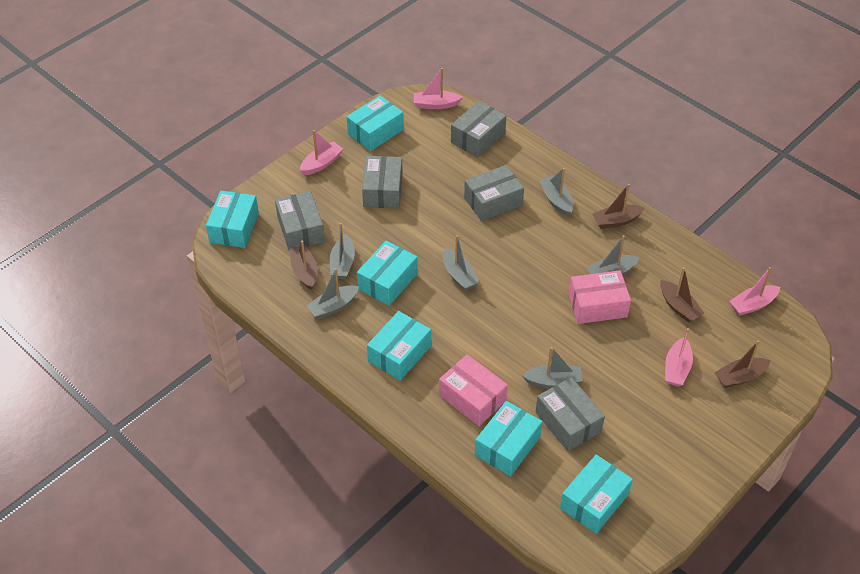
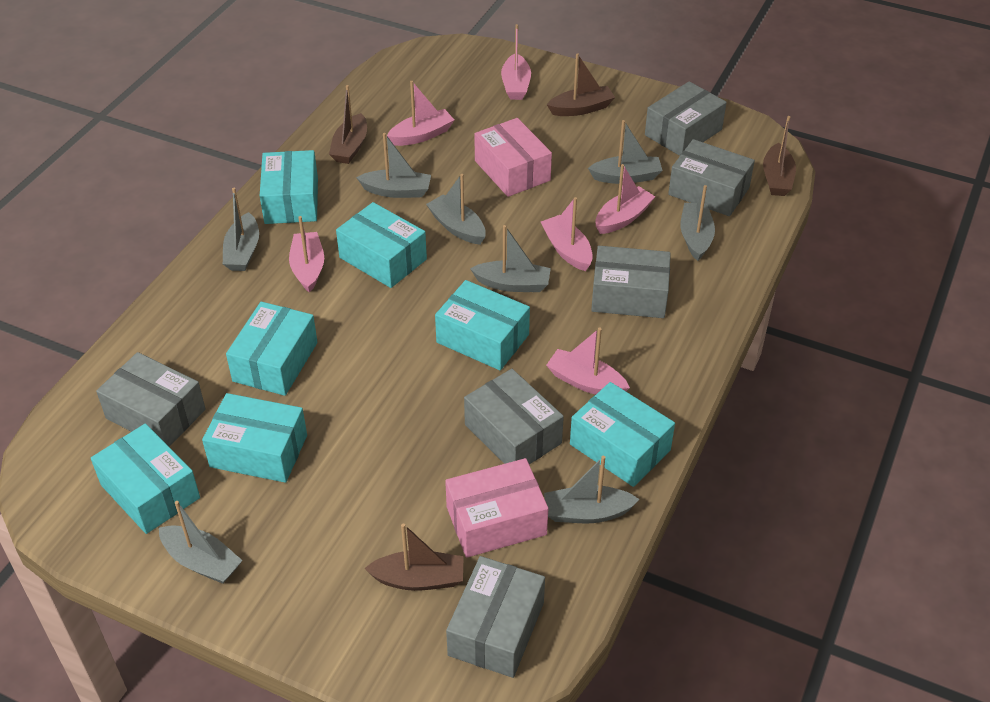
grey boat: 6 -> 8
grey box: 5 -> 6
pink boat: 4 -> 6
turquoise box: 6 -> 7

